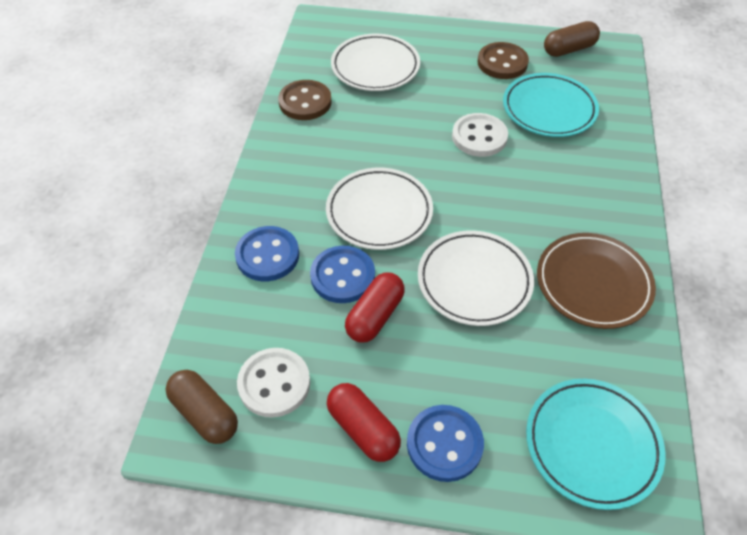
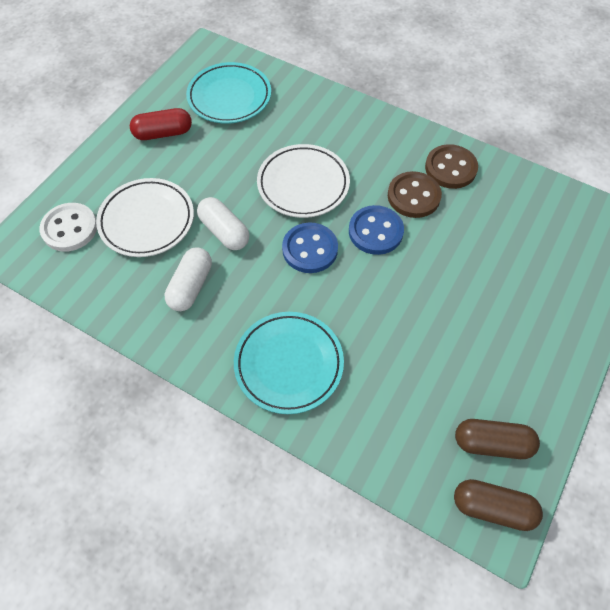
blue button: 3 -> 2
brown plate: 1 -> 0
red capsule: 2 -> 1
white button: 2 -> 1
white capsule: 0 -> 2
white plate: 3 -> 2

